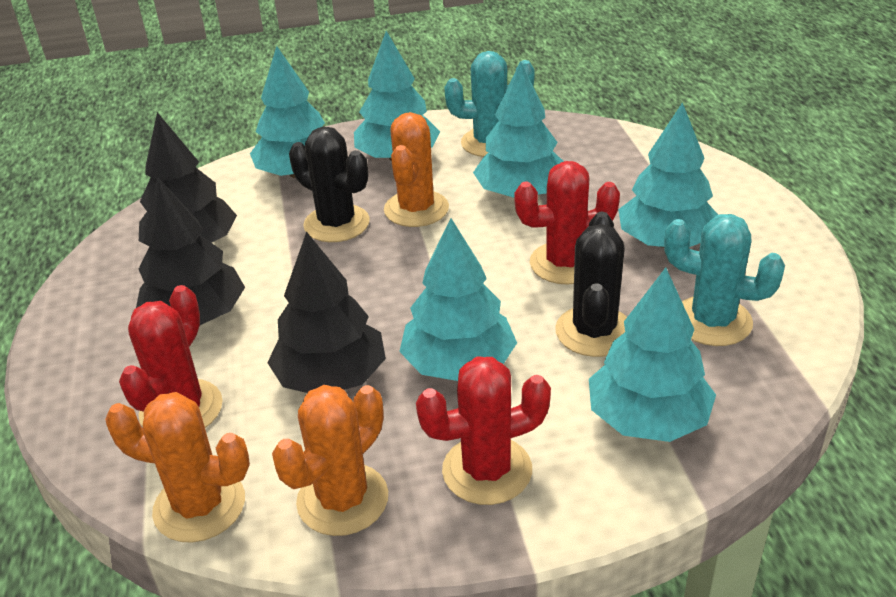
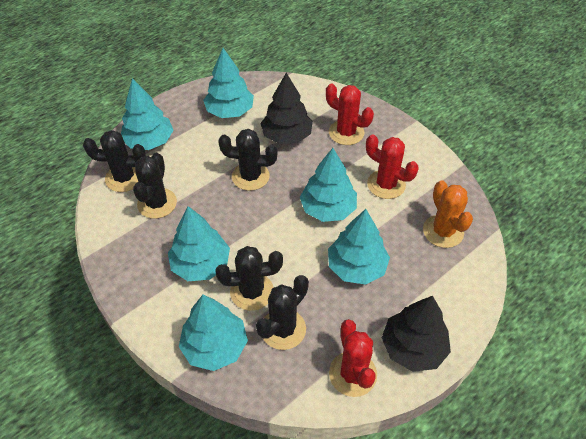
black cactus: 2 -> 5
black tree: 3 -> 2
orange cactus: 3 -> 1
turquoise cactus: 2 -> 0

